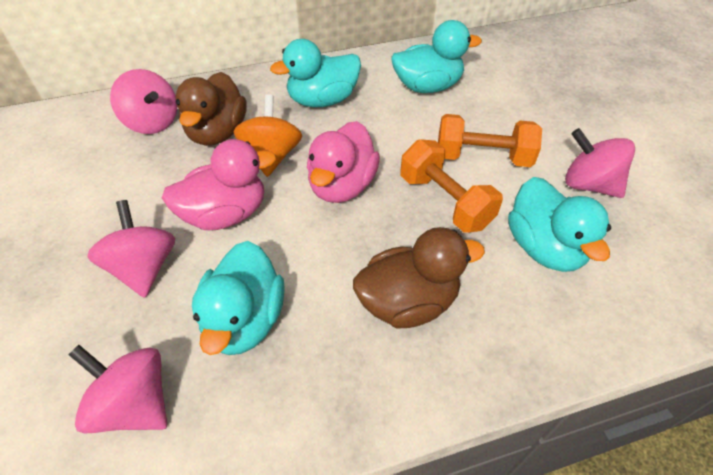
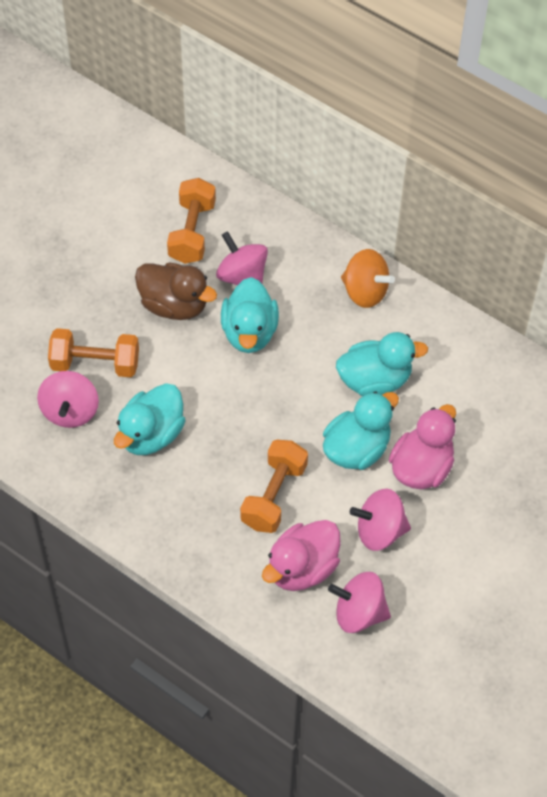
brown duck: 2 -> 1
orange dumbbell: 2 -> 3

